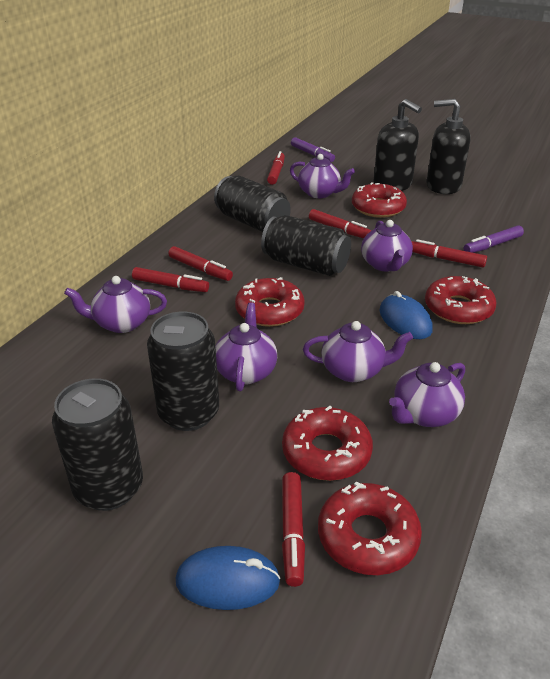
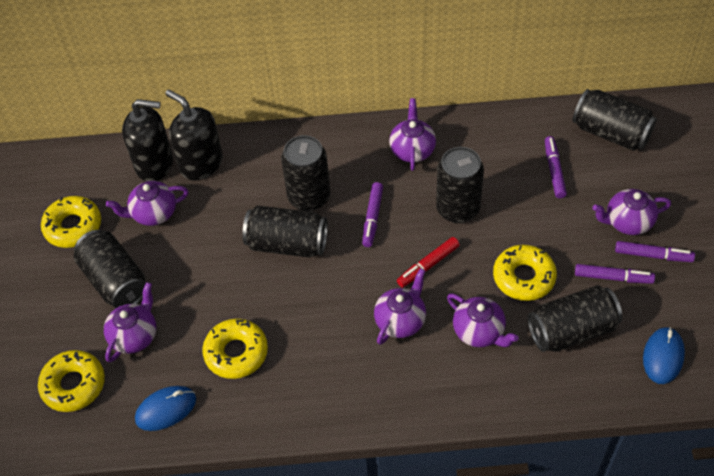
black can: 4 -> 6
purple marker: 2 -> 4
red donut: 5 -> 0
red marker: 6 -> 1
yellow donut: 0 -> 4

